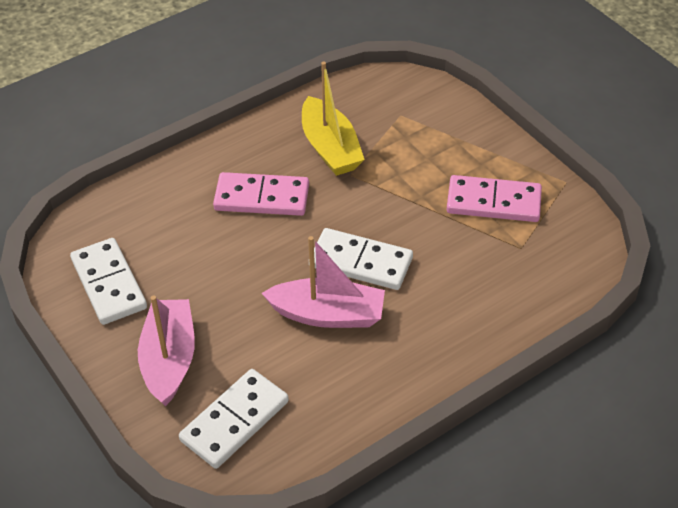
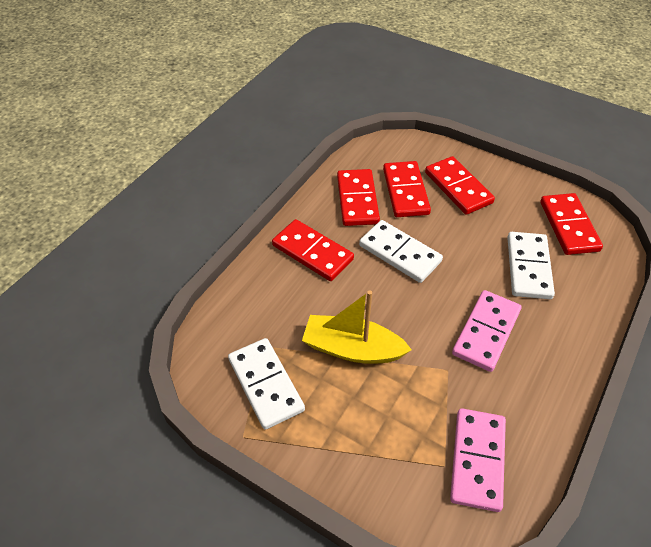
pink boat: 2 -> 0
red domino: 0 -> 5

